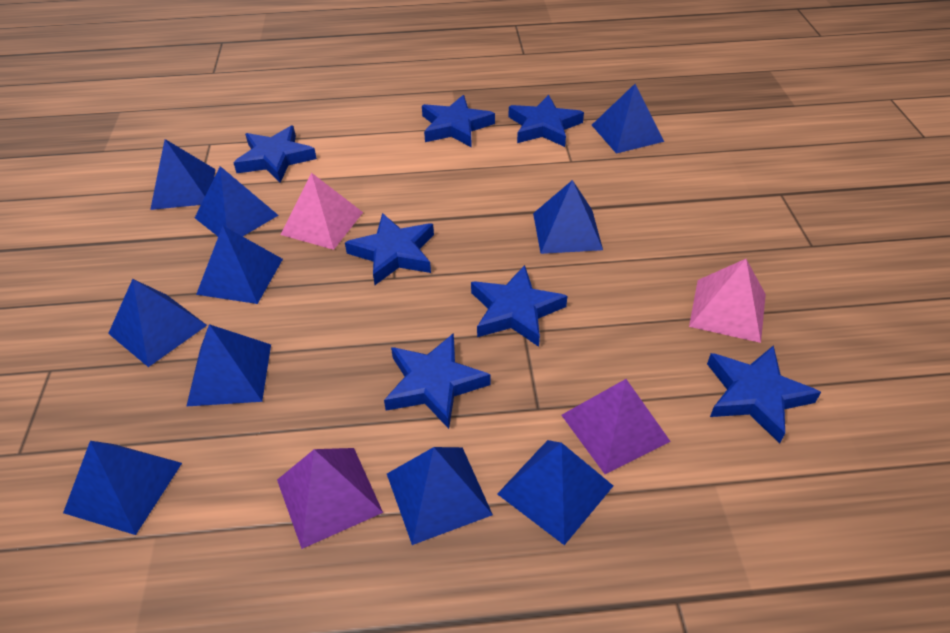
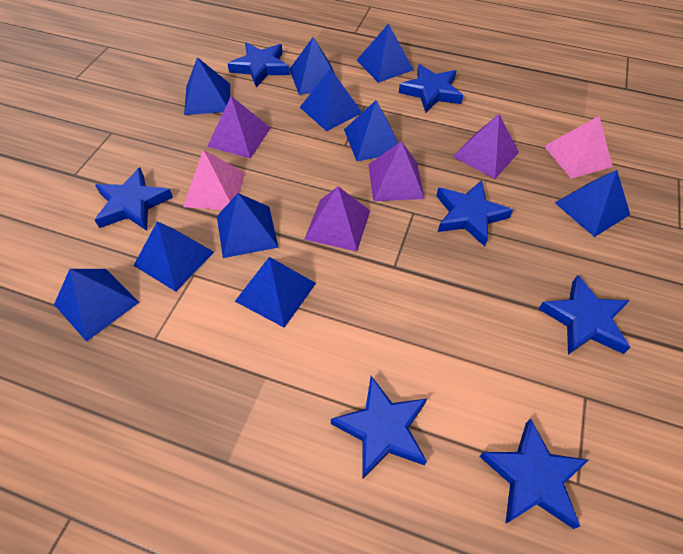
purple pyramid: 2 -> 4

